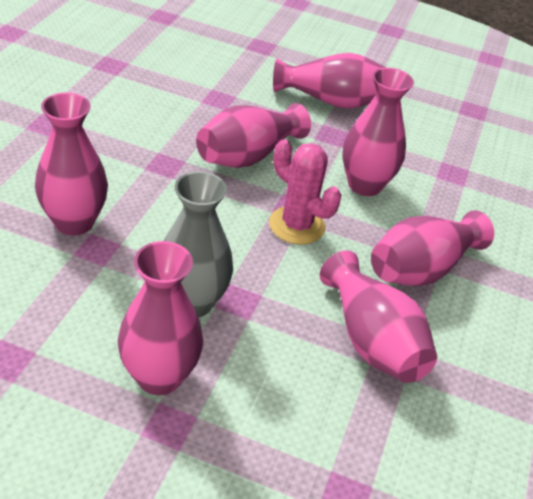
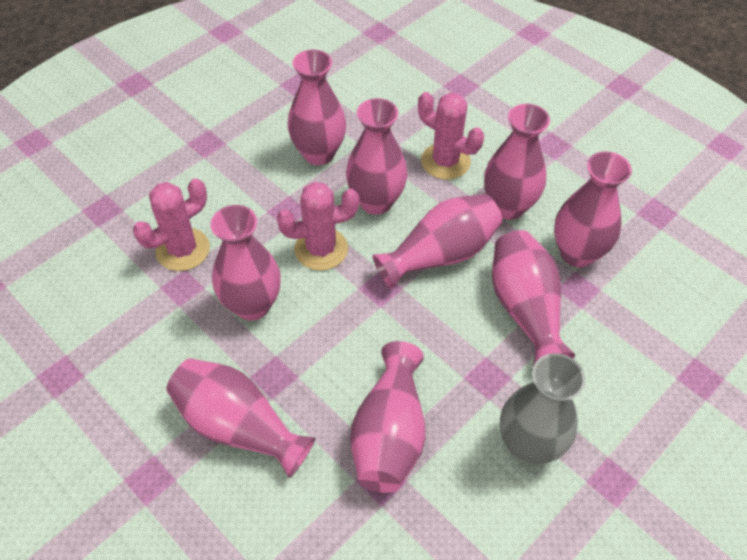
pink cactus: 1 -> 3
pink vase: 7 -> 9

